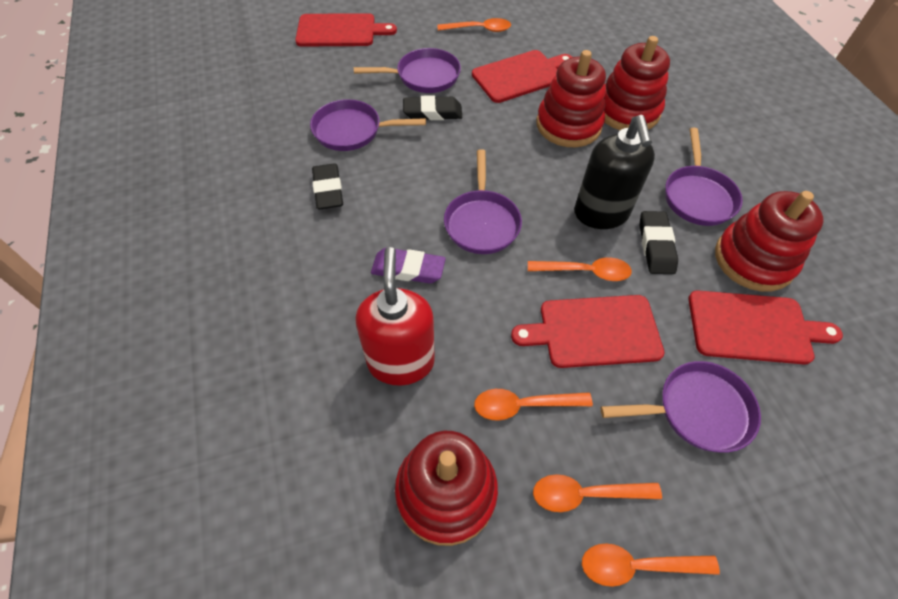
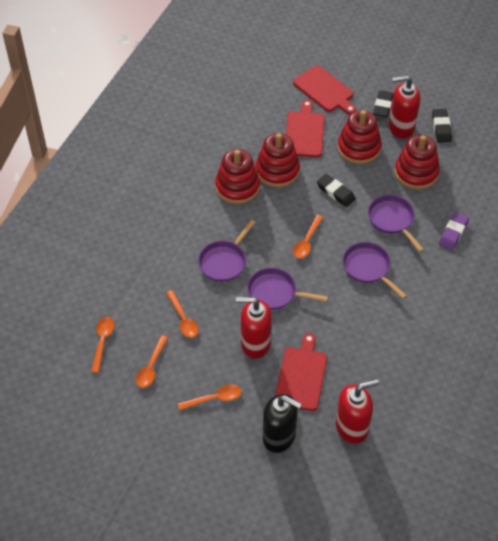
purple pan: 5 -> 4
red cutting board: 4 -> 3
red soap dispenser: 1 -> 3

